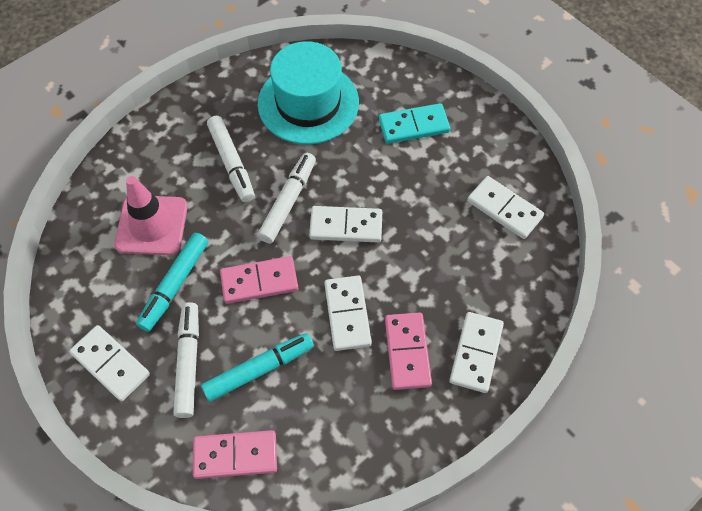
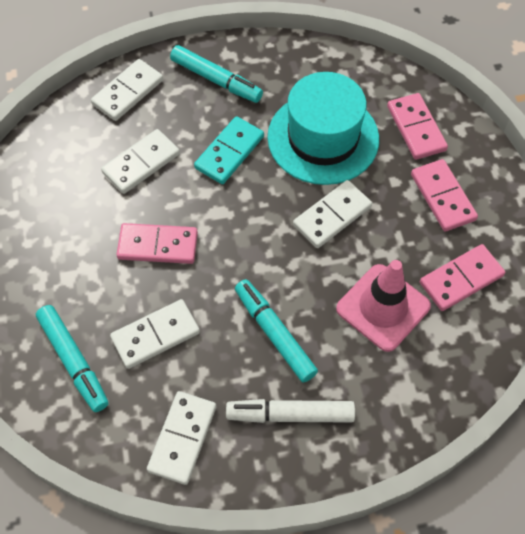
pink domino: 3 -> 4
turquoise marker: 2 -> 3
white marker: 3 -> 1

